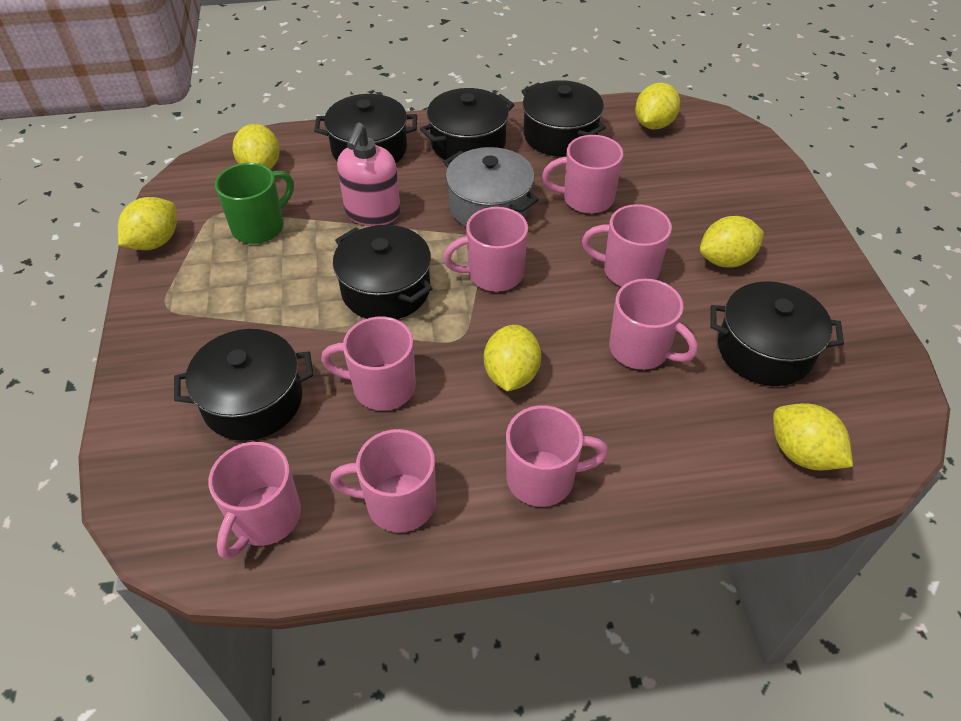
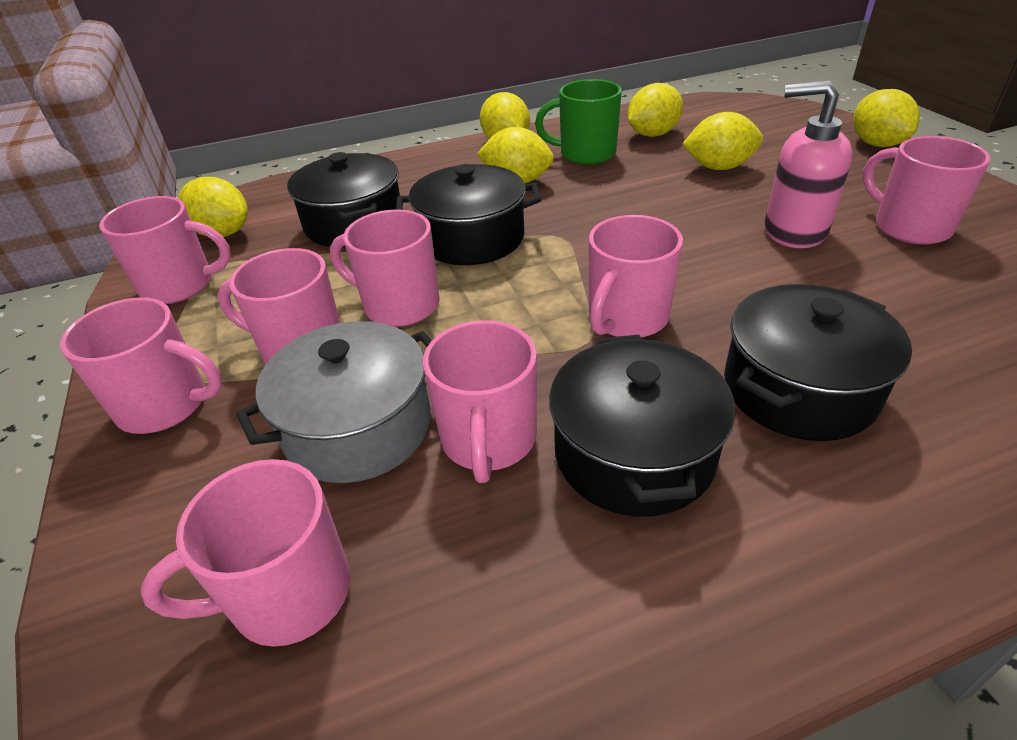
black pot: 6 -> 4

